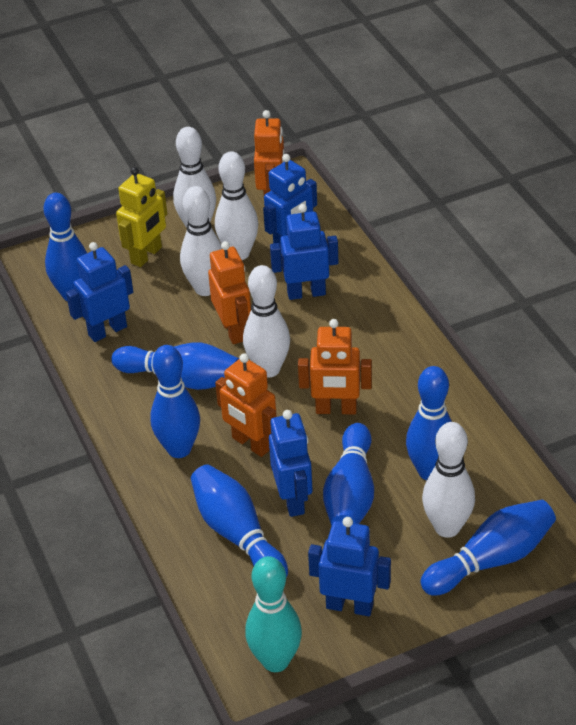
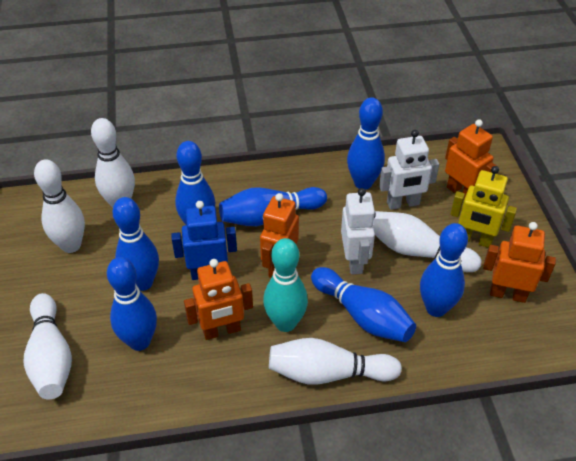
blue robot: 5 -> 1
white robot: 0 -> 2

